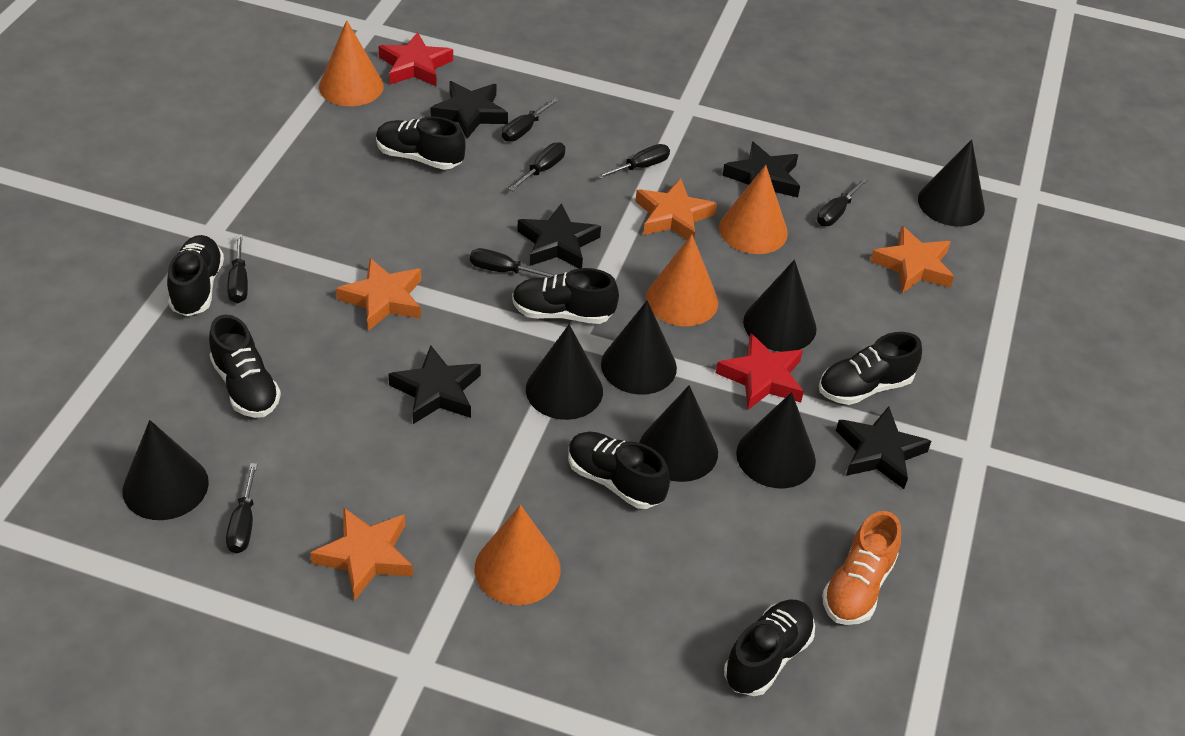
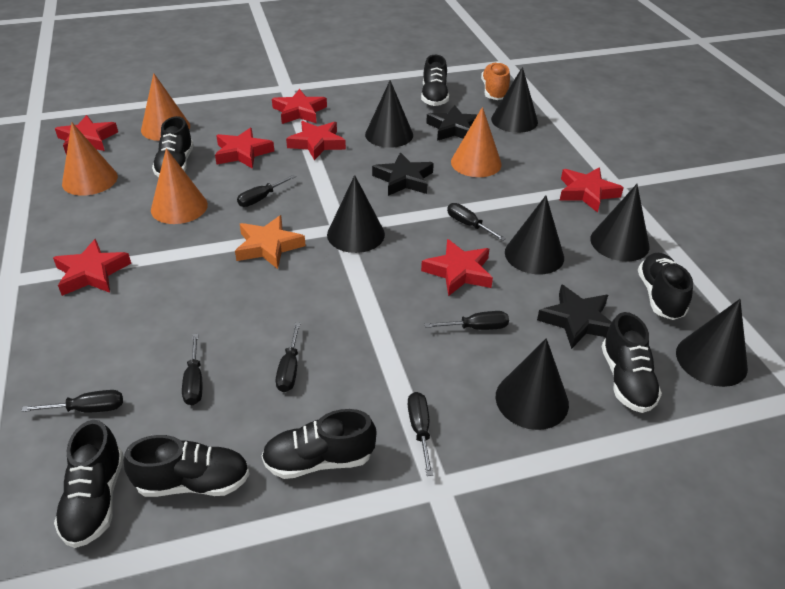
black star: 5 -> 3
orange star: 4 -> 1
red star: 2 -> 7

